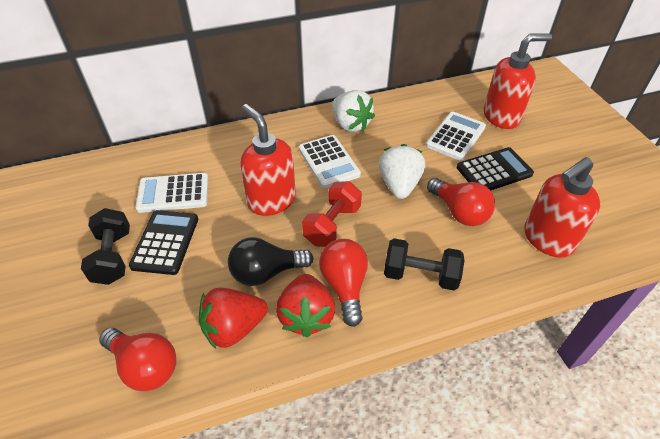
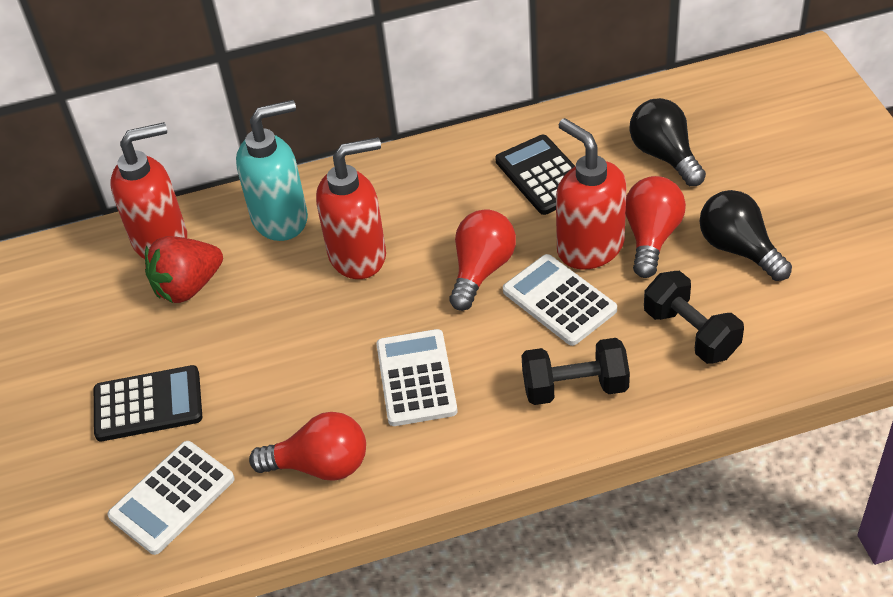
black light bulb: 1 -> 2
red dumbbell: 1 -> 0
red strawberry: 2 -> 1
turquoise soap dispenser: 0 -> 1
white strawberry: 2 -> 0

